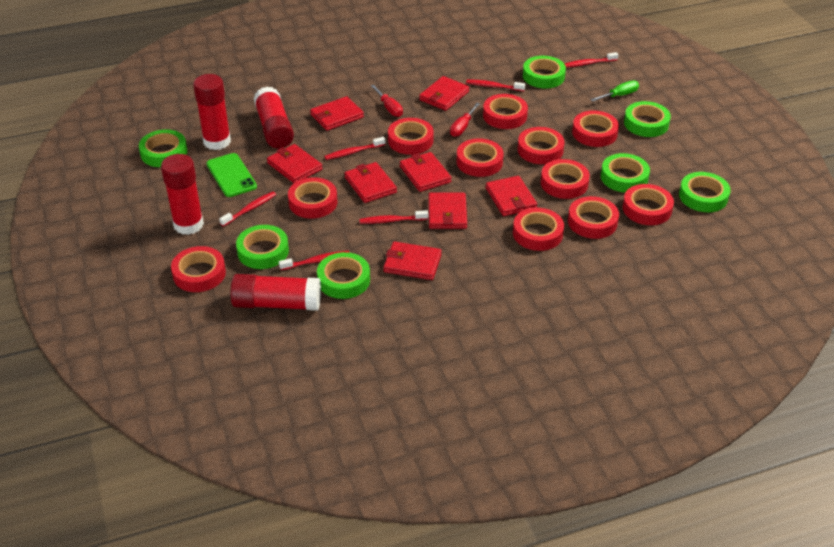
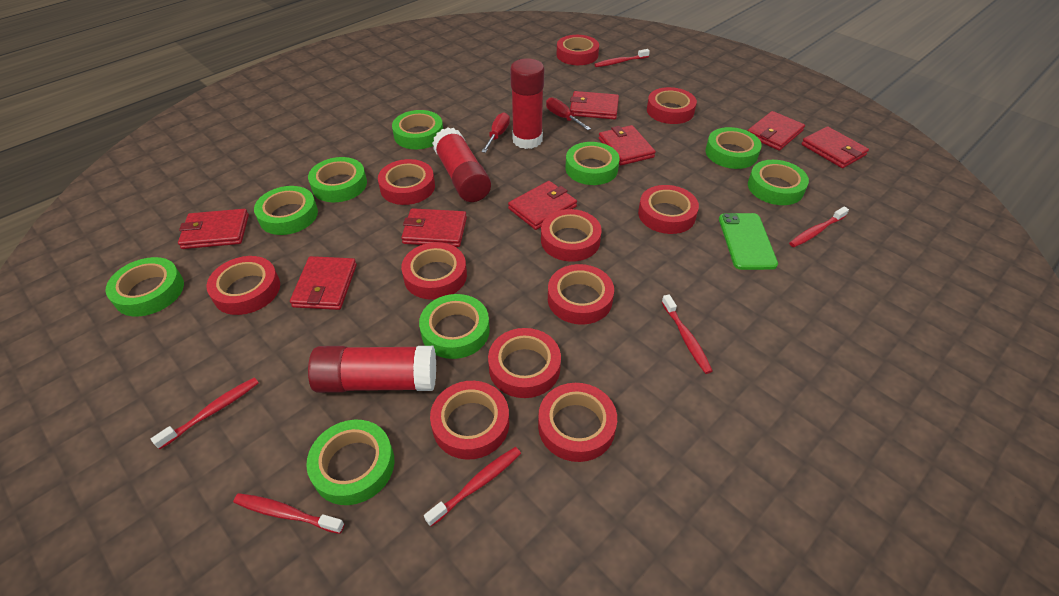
green screwdriver: 1 -> 0
green tape: 7 -> 9
red glue stick: 4 -> 3

